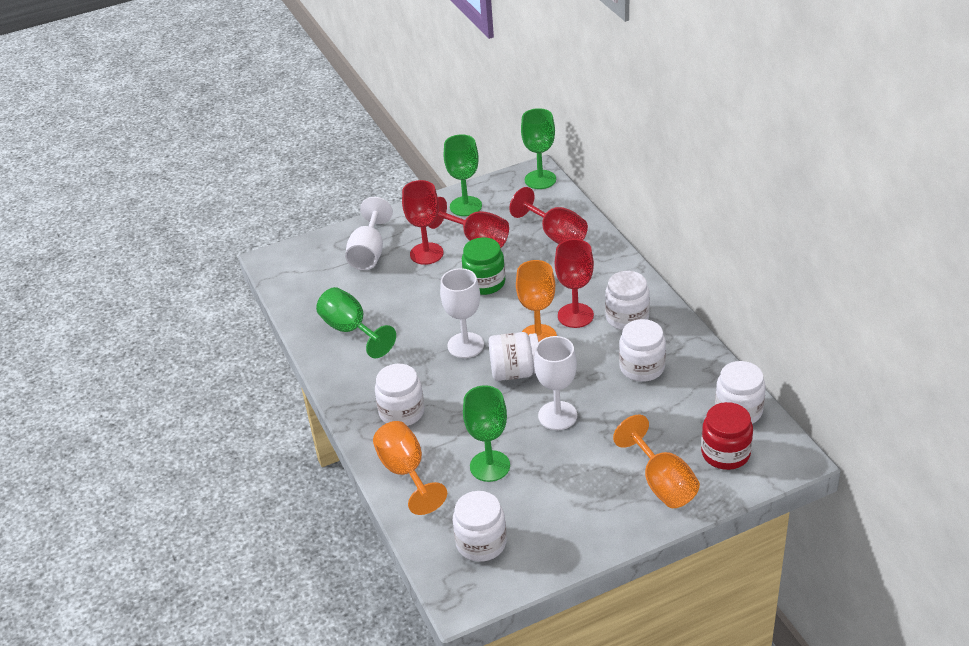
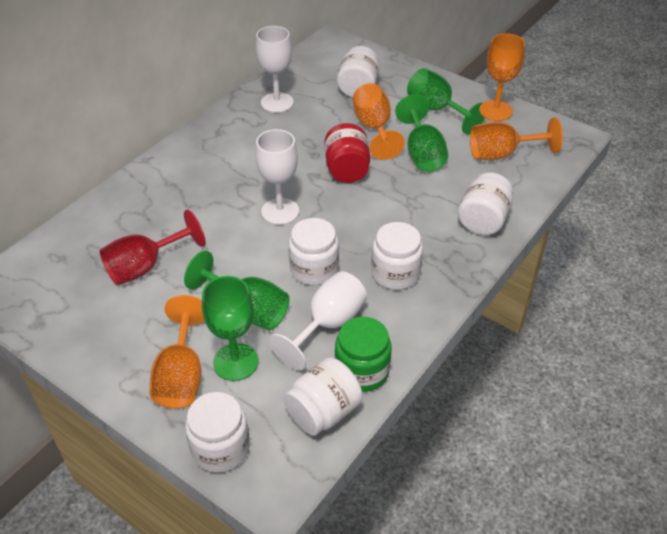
orange goblet: 3 -> 4
red goblet: 4 -> 1

